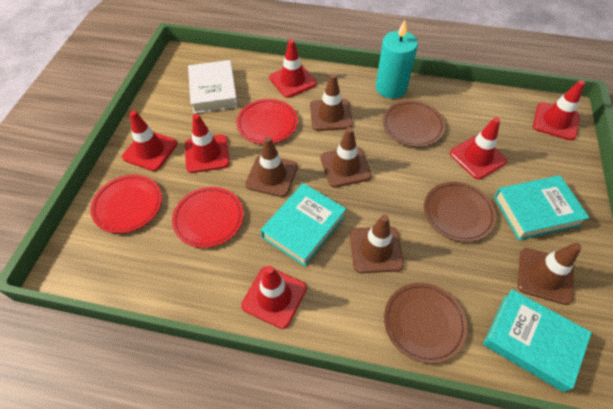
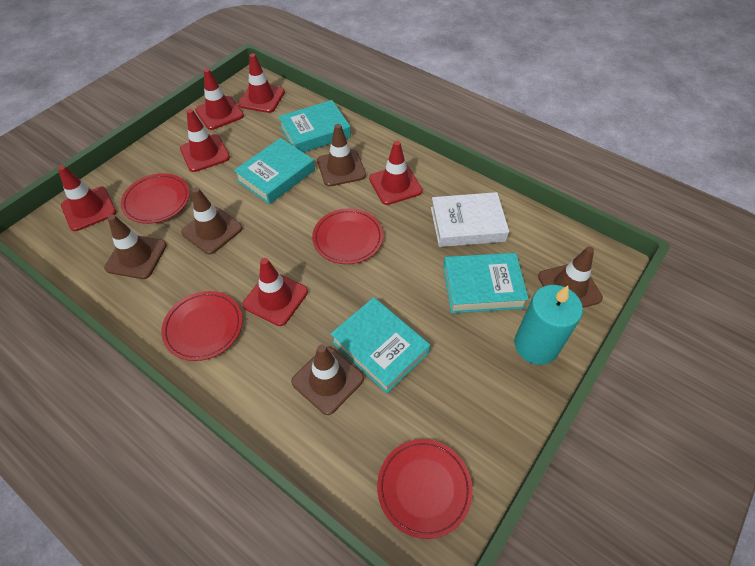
brown plate: 3 -> 0
red plate: 3 -> 4
turquoise book: 3 -> 4

